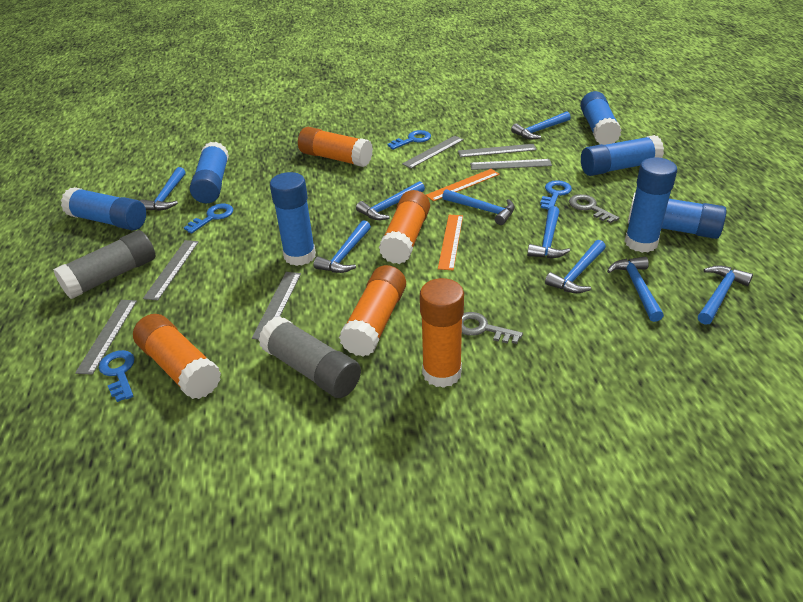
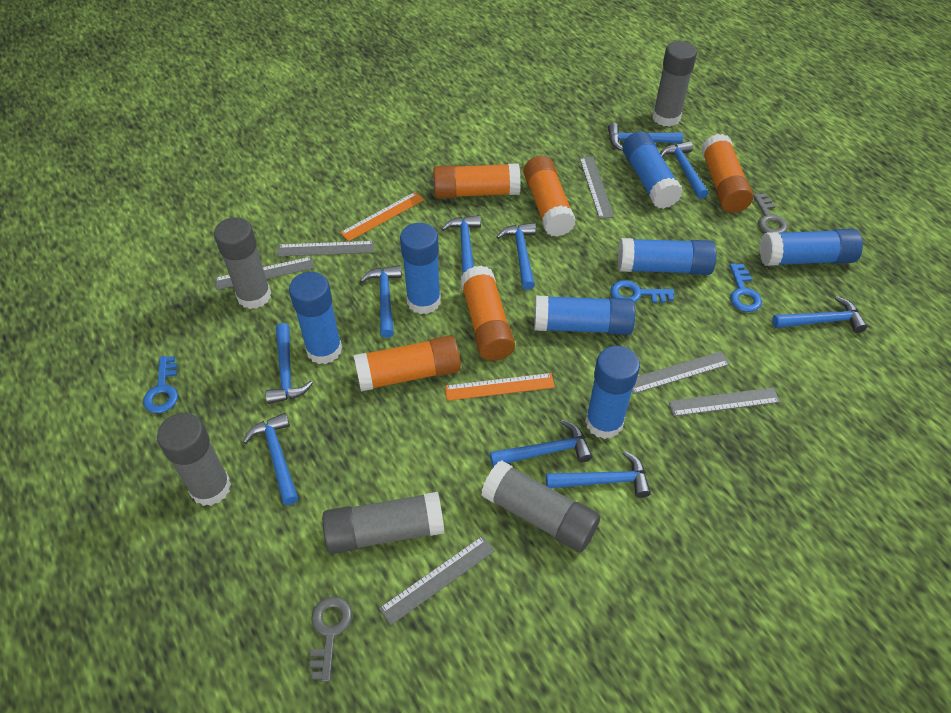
blue hammer: 9 -> 10
blue key: 4 -> 3
grey glue stick: 2 -> 5

